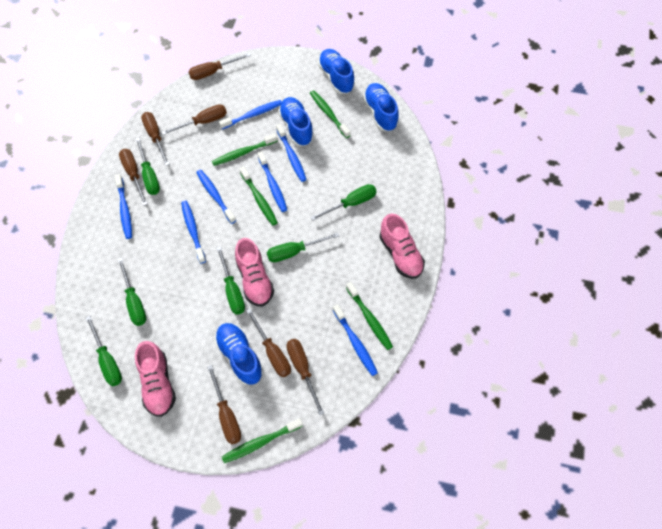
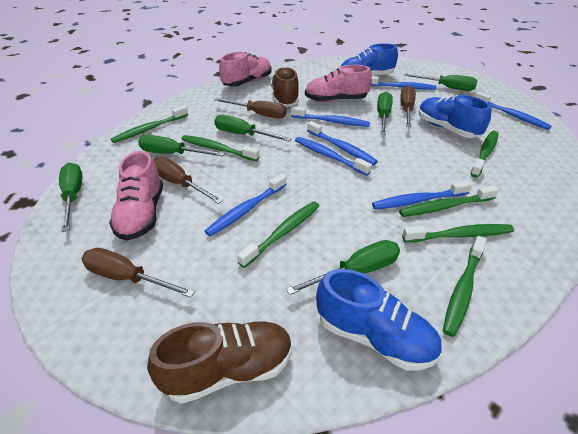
blue shoe: 4 -> 3
brown screwdriver: 7 -> 4
brown shoe: 0 -> 2
green toothbrush: 5 -> 7

